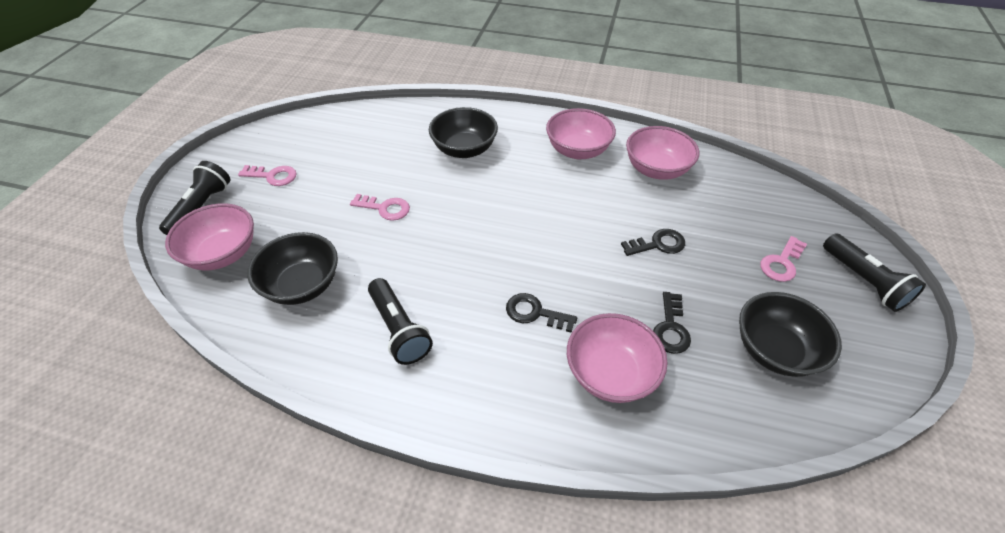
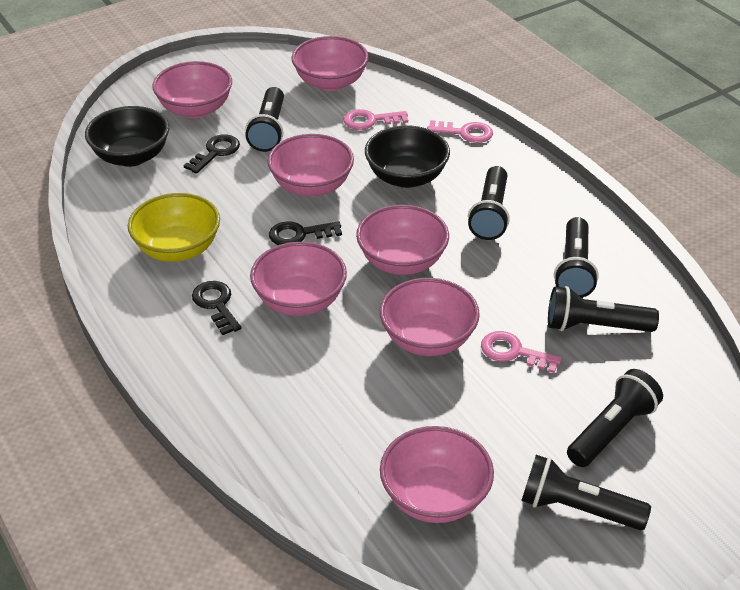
black bowl: 3 -> 2
black flashlight: 3 -> 6
pink bowl: 4 -> 7
yellow bowl: 0 -> 1

